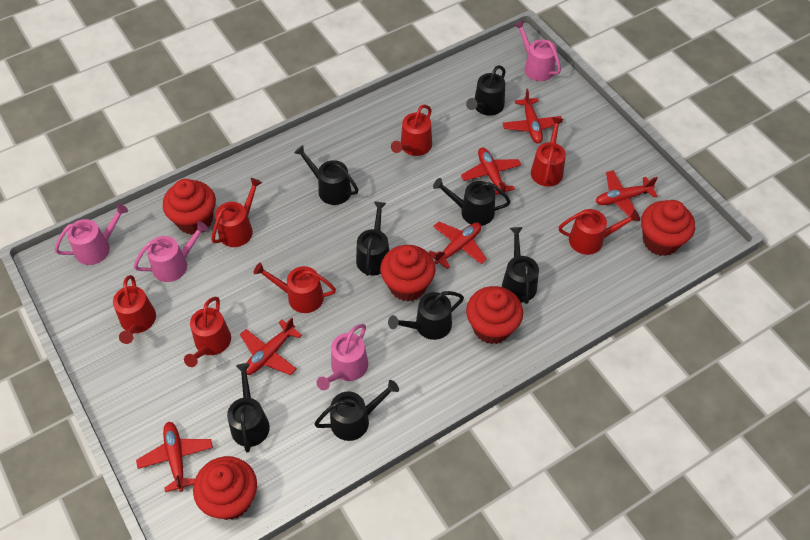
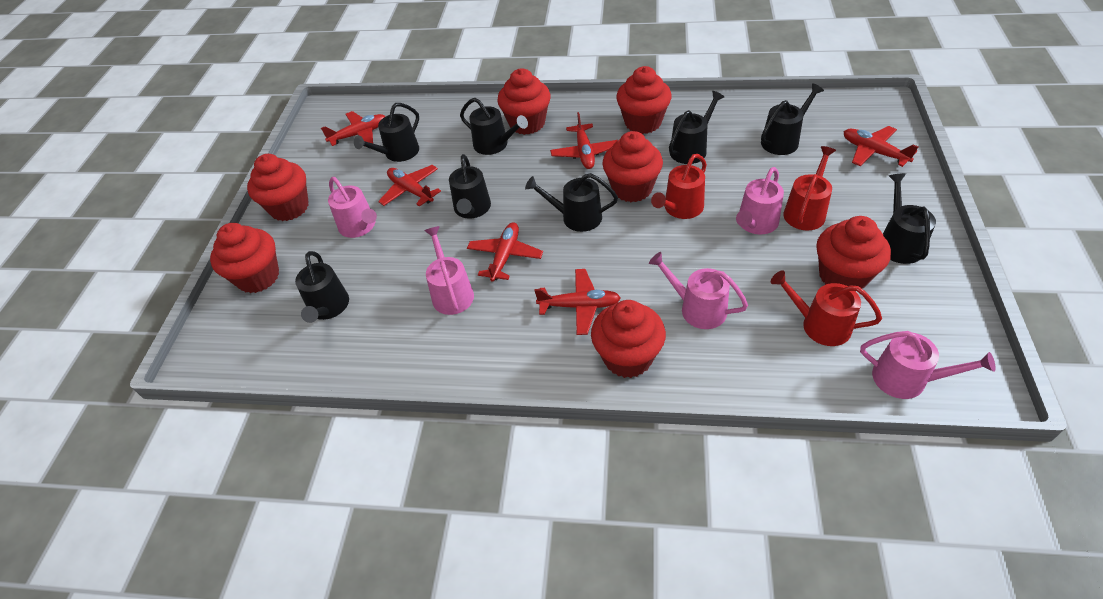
pink watering can: 4 -> 5
red cupcake: 5 -> 7
red watering can: 7 -> 3

